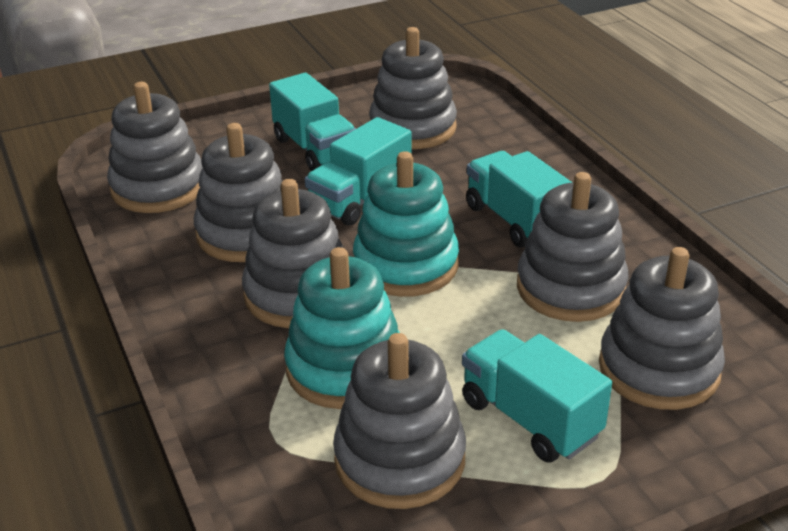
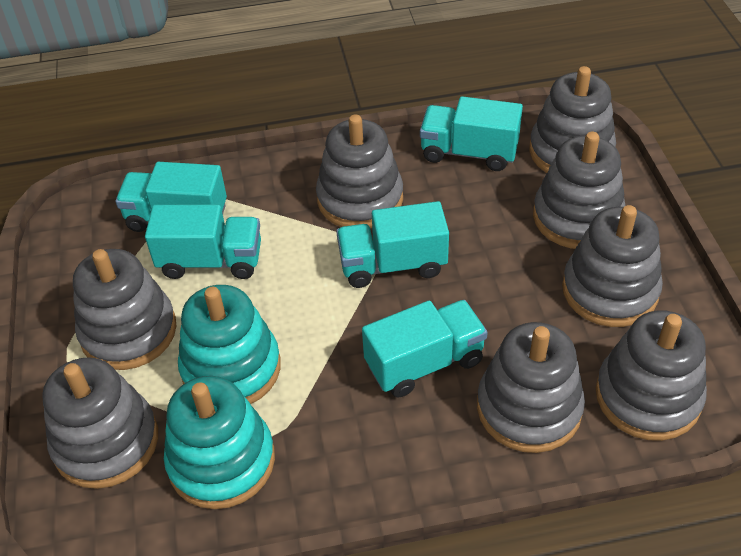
grey stacking toy: 7 -> 8
turquoise truck: 4 -> 5

